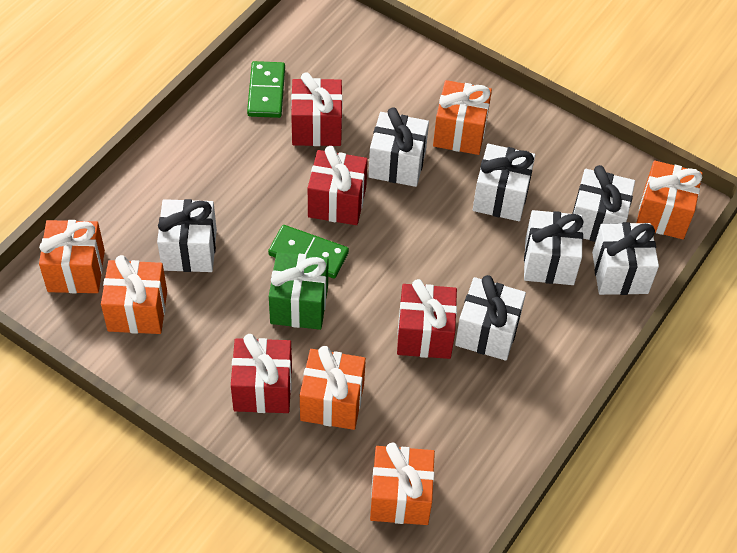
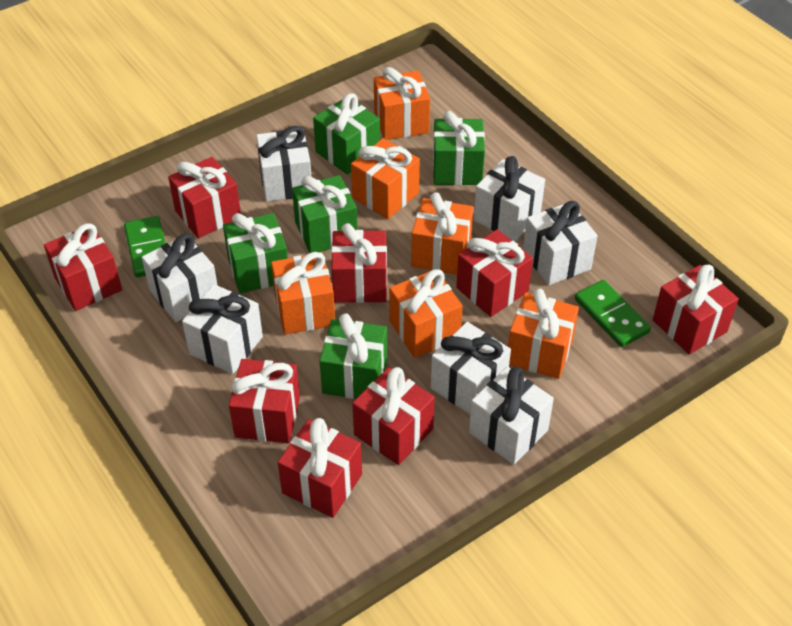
green gift: 1 -> 5
red gift: 4 -> 8

